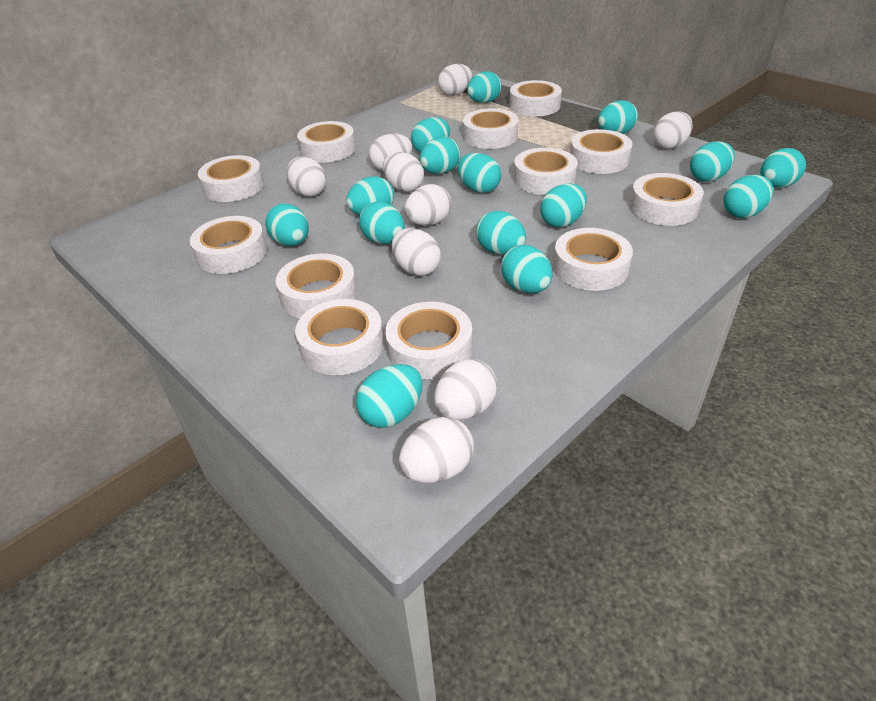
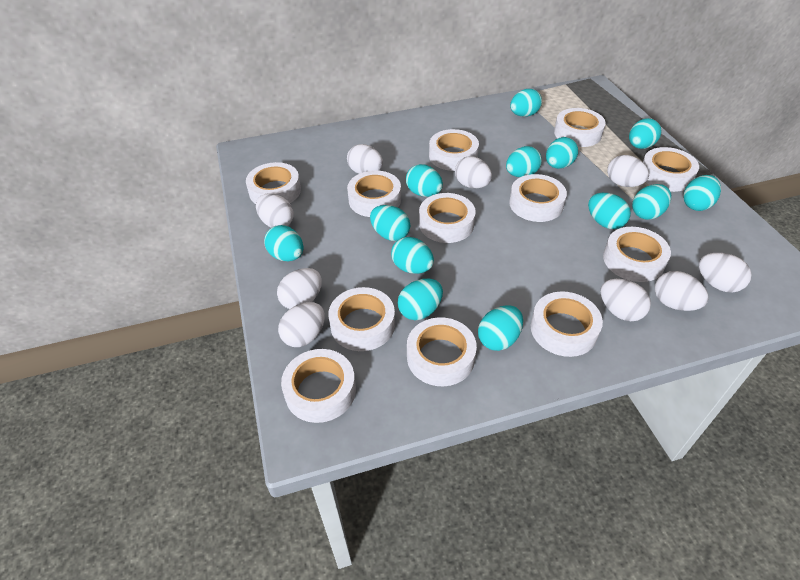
turquoise egg: 15 -> 13

